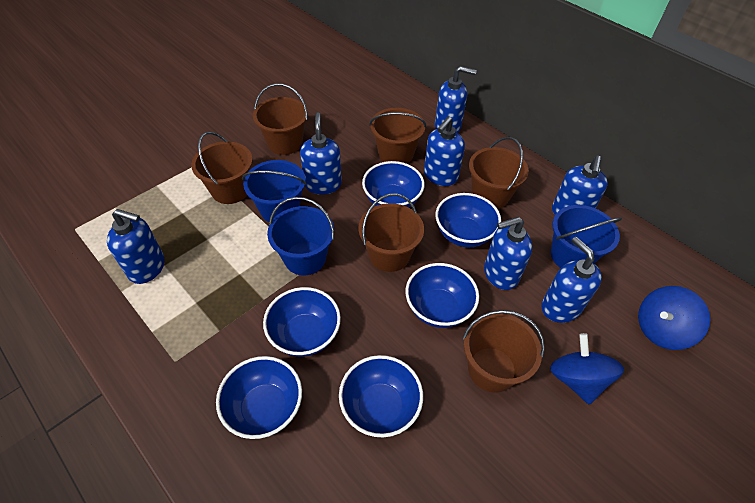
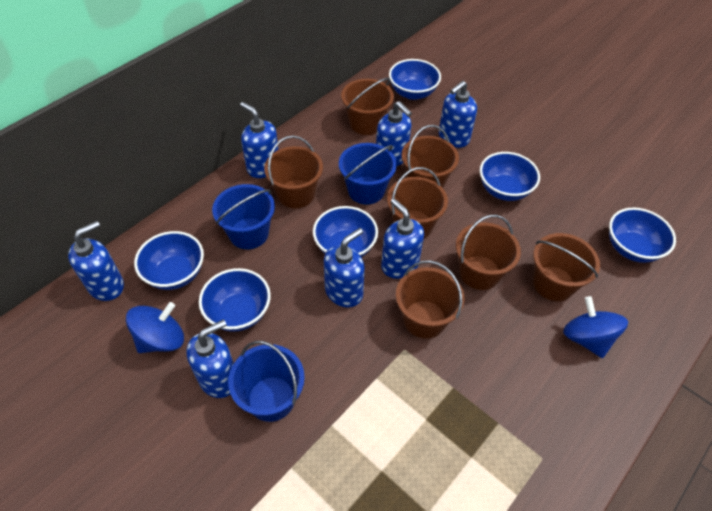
brown bucket: 6 -> 7

